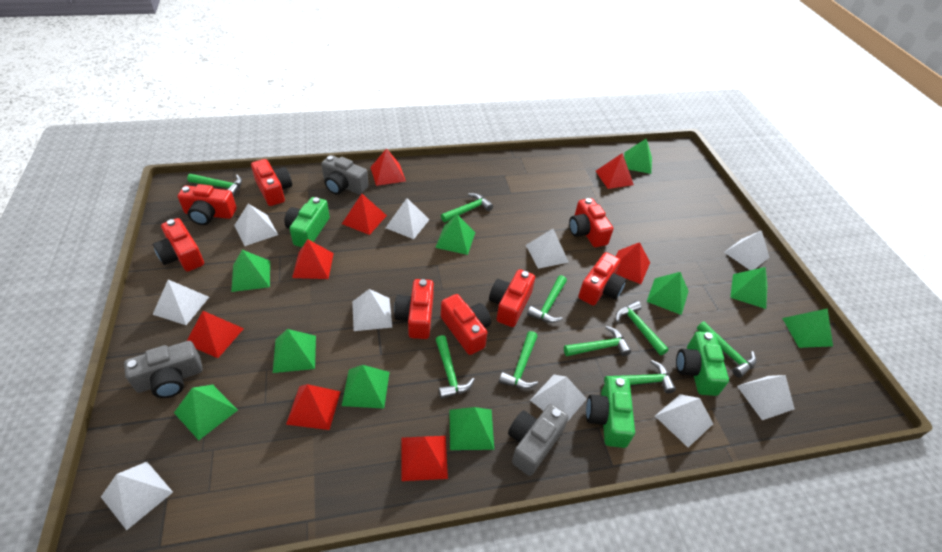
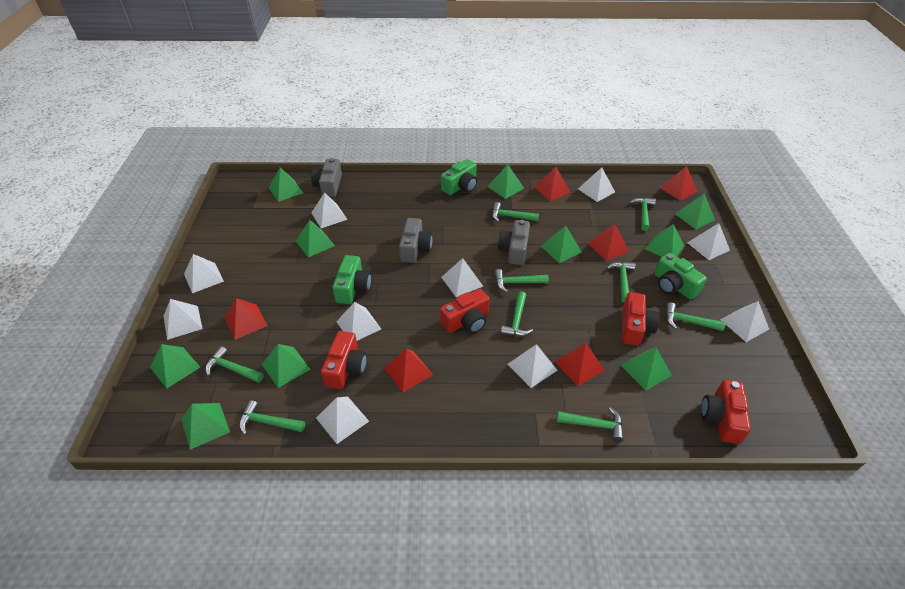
red camera: 8 -> 4
red pyramid: 8 -> 6

